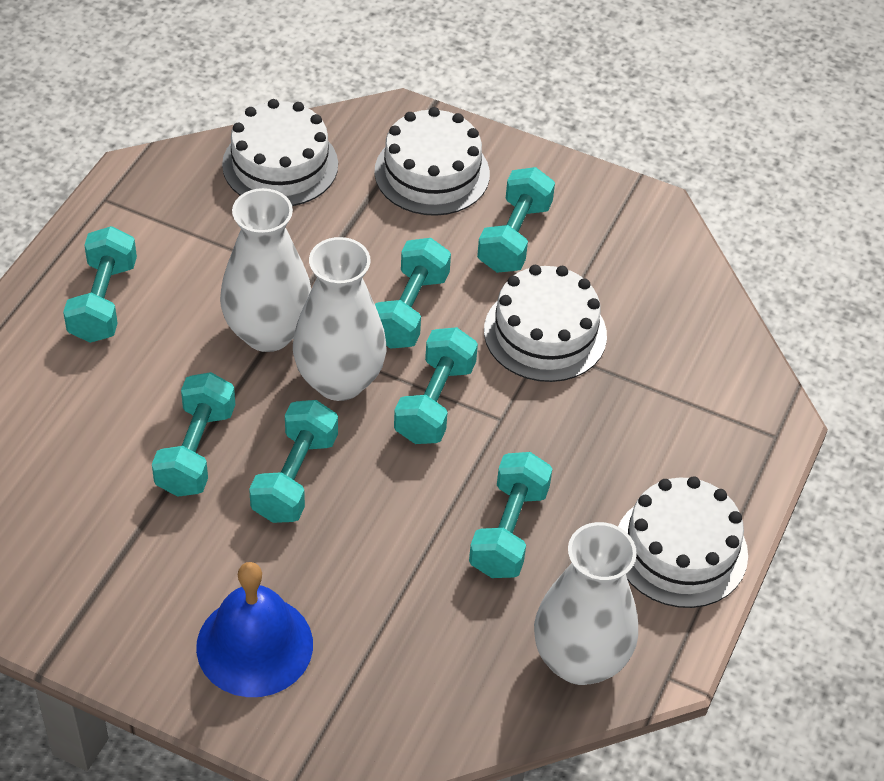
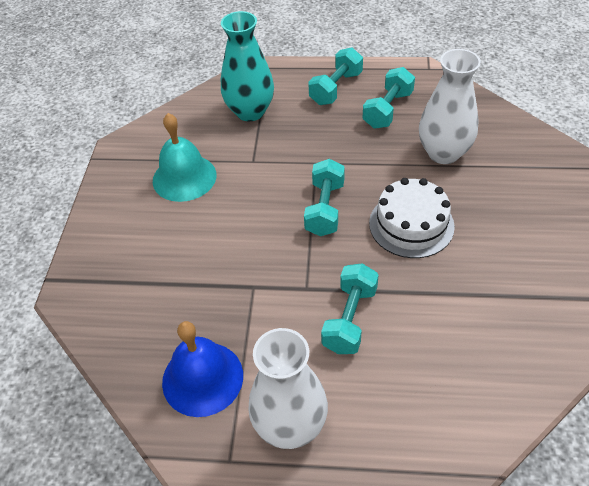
turquoise bell: 0 -> 1
turquoise dumbbell: 7 -> 4
turquoise vase: 0 -> 1
white cake: 4 -> 1
white vase: 3 -> 2

